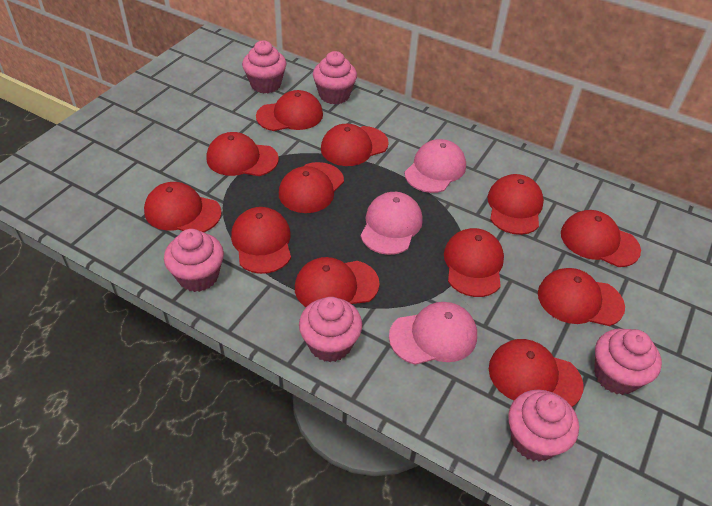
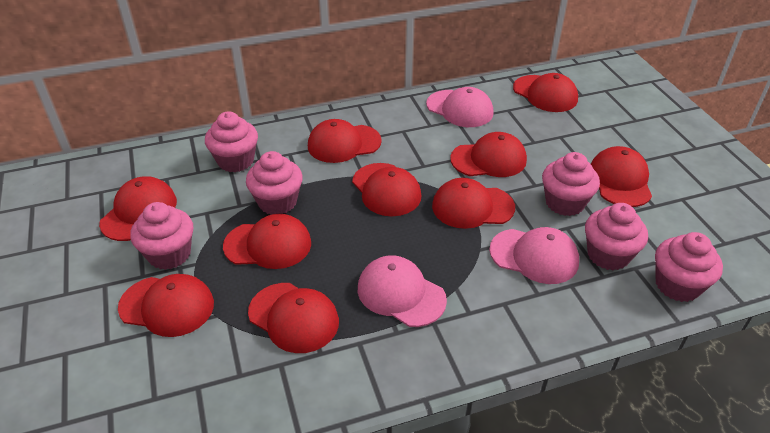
red cap: 12 -> 10

